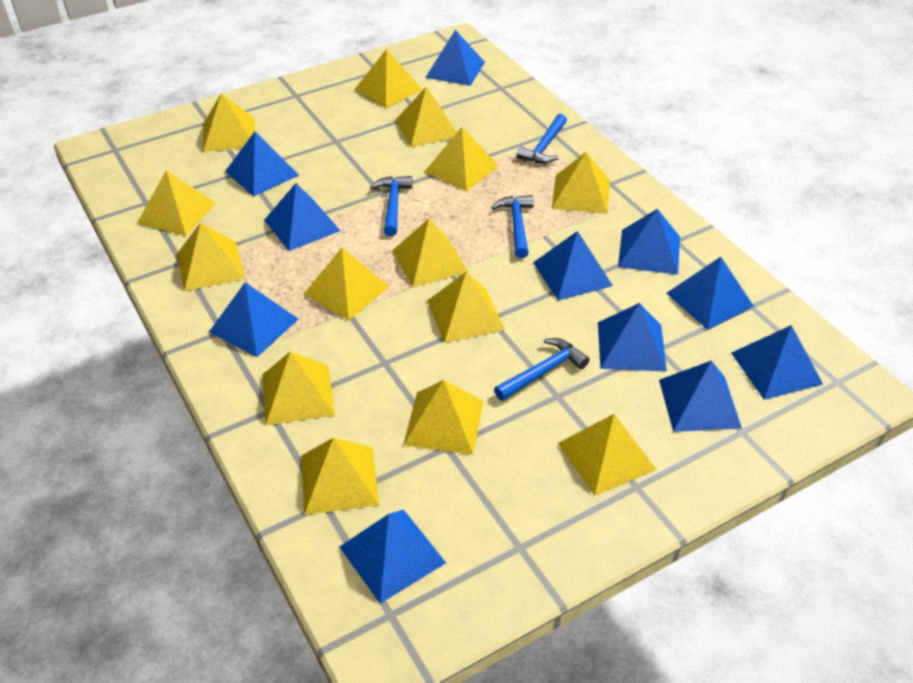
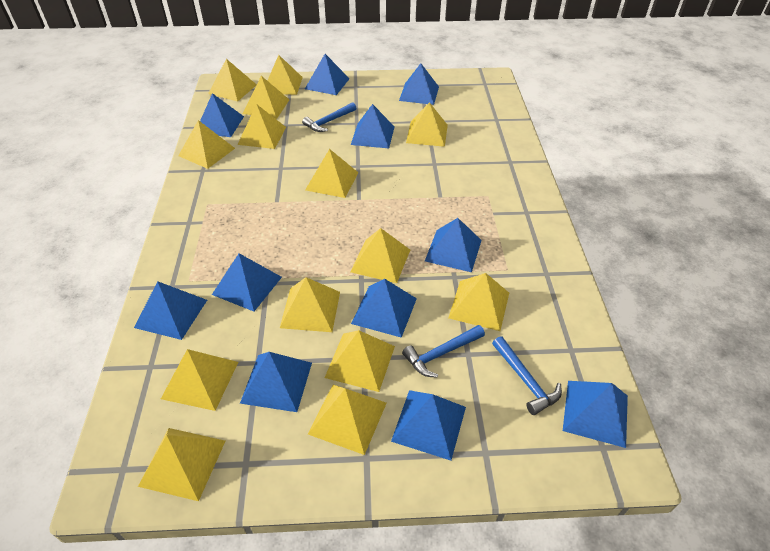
blue hammer: 4 -> 3

